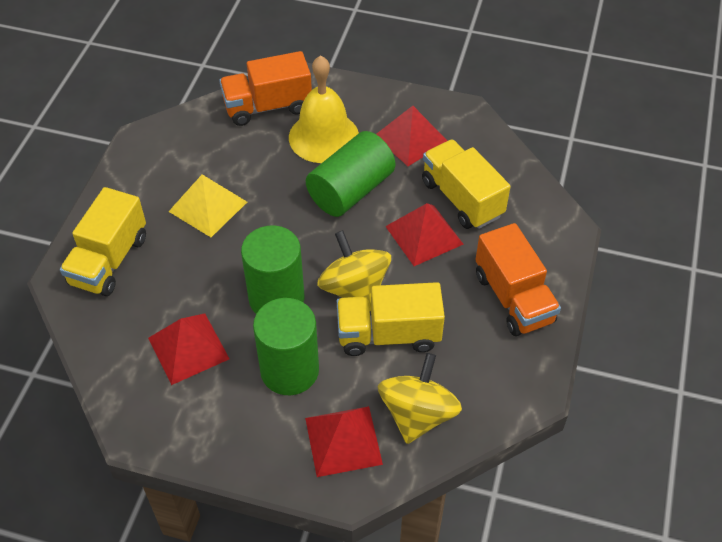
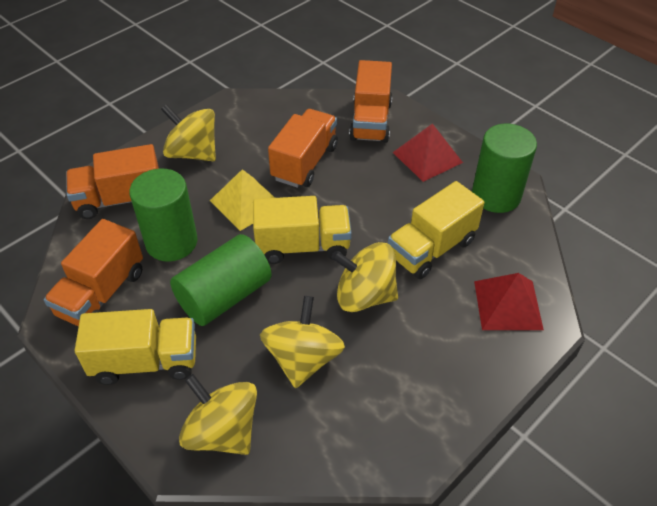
orange truck: 2 -> 4
red pyramid: 4 -> 2
yellow bell: 1 -> 0
yellow spinning top: 2 -> 4

